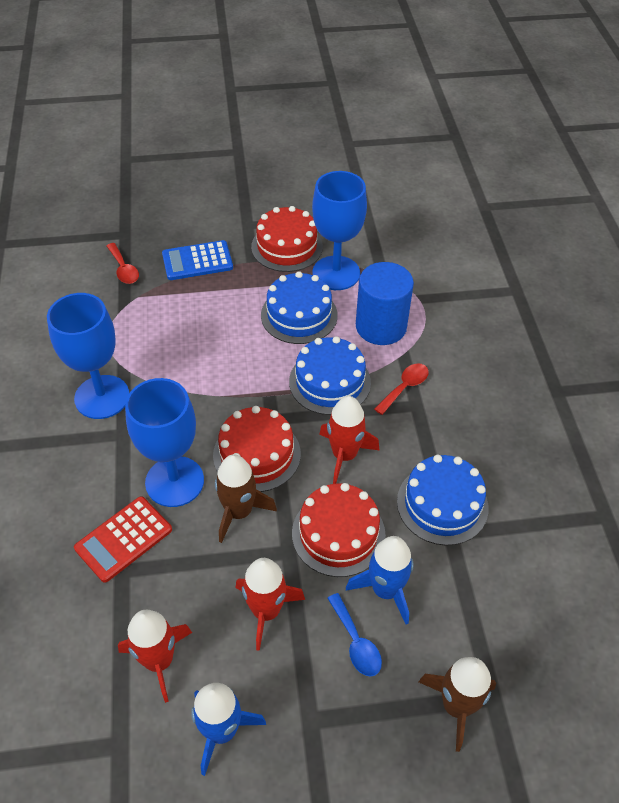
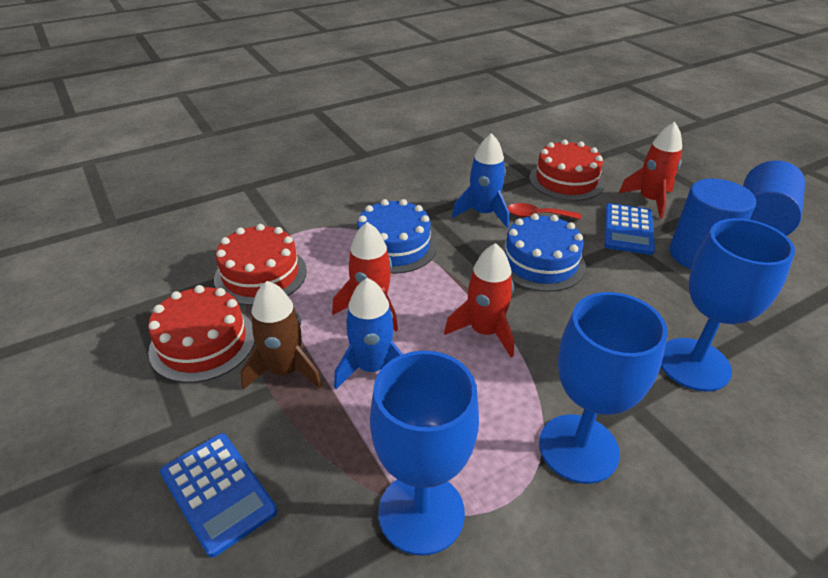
blue cake: 3 -> 2
blue calculator: 1 -> 2
blue cylinder: 1 -> 2
blue spoon: 1 -> 0
brown rocket: 2 -> 1
red calculator: 1 -> 0
red spoon: 2 -> 1

